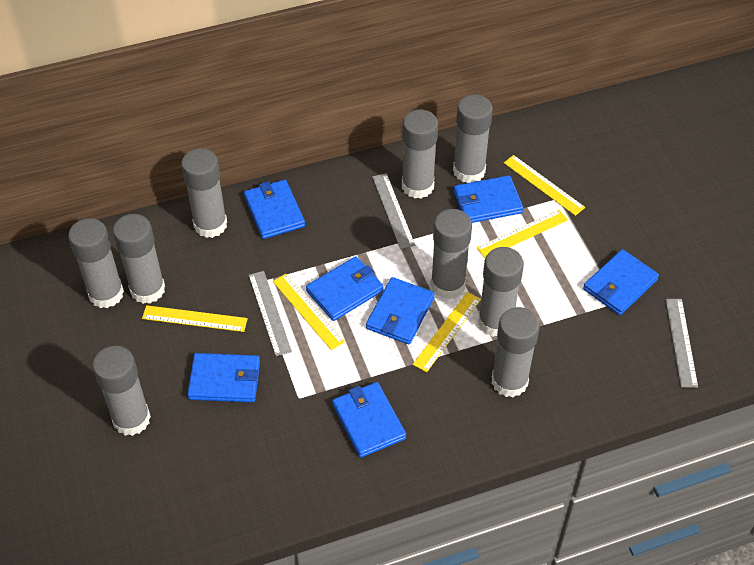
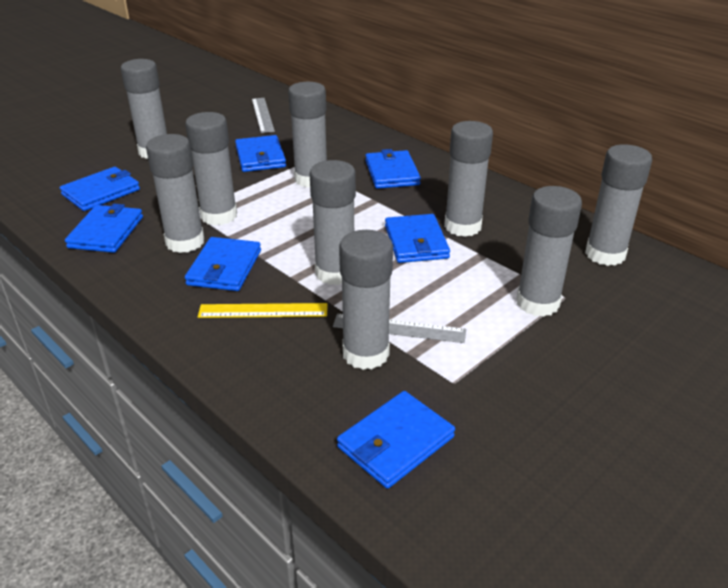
grey ruler: 3 -> 2
yellow ruler: 5 -> 1

